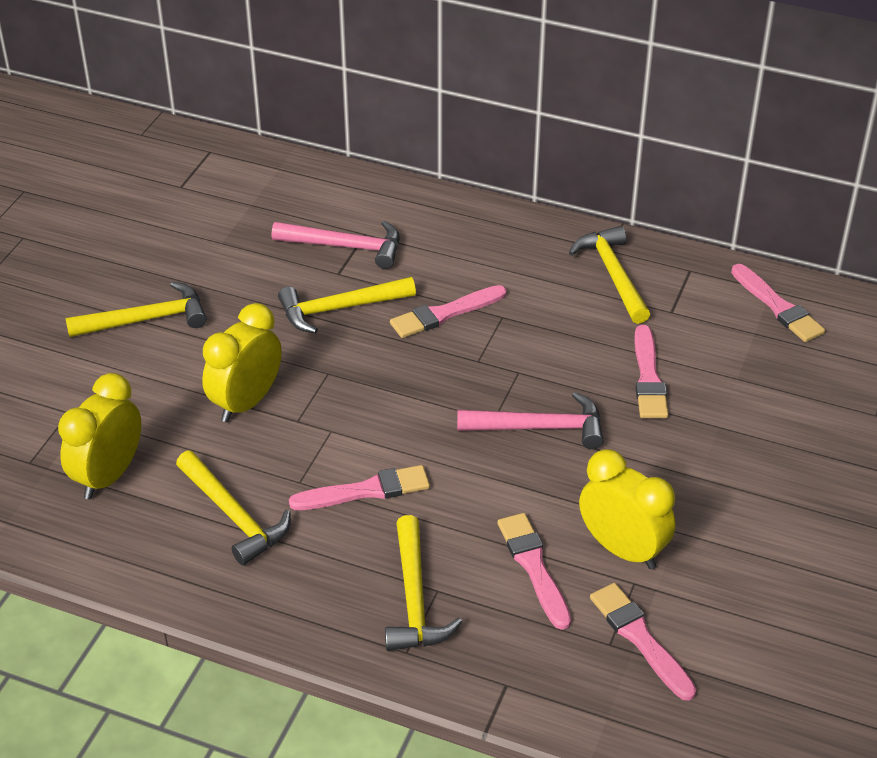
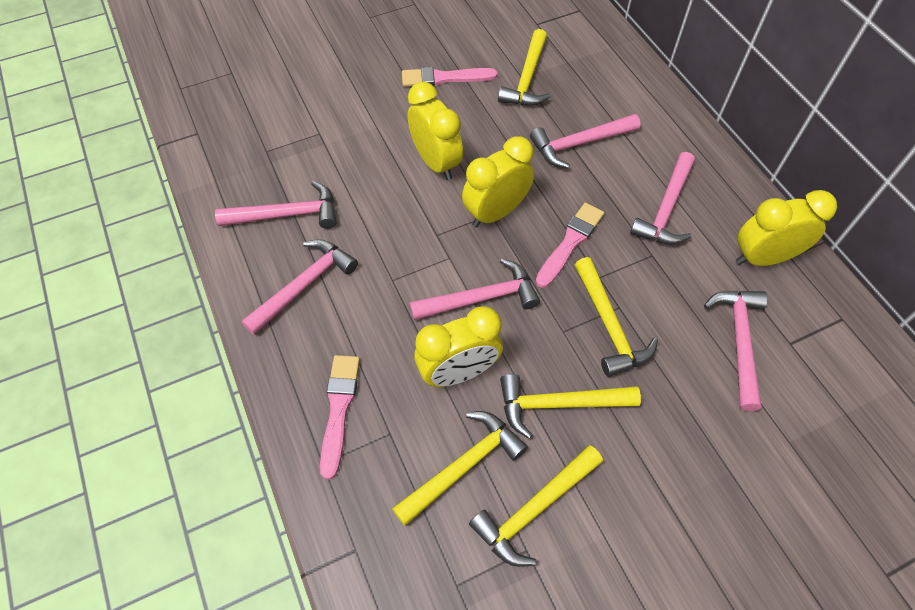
pink brush: 6 -> 3
pink hammer: 2 -> 6
yellow clock: 3 -> 4

